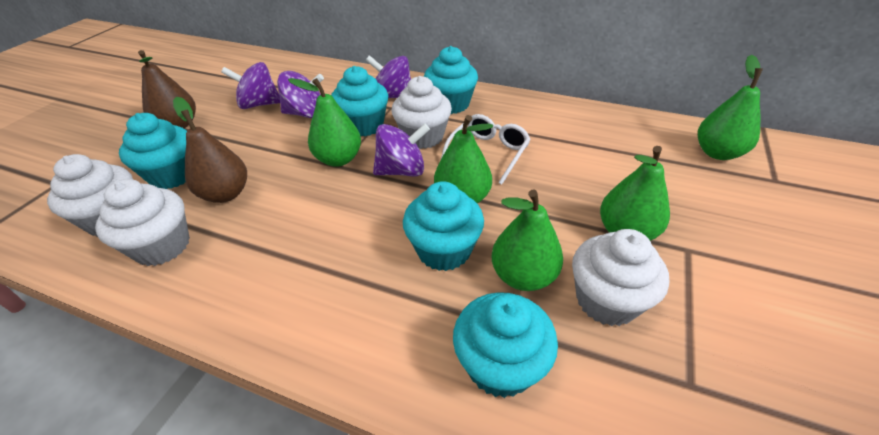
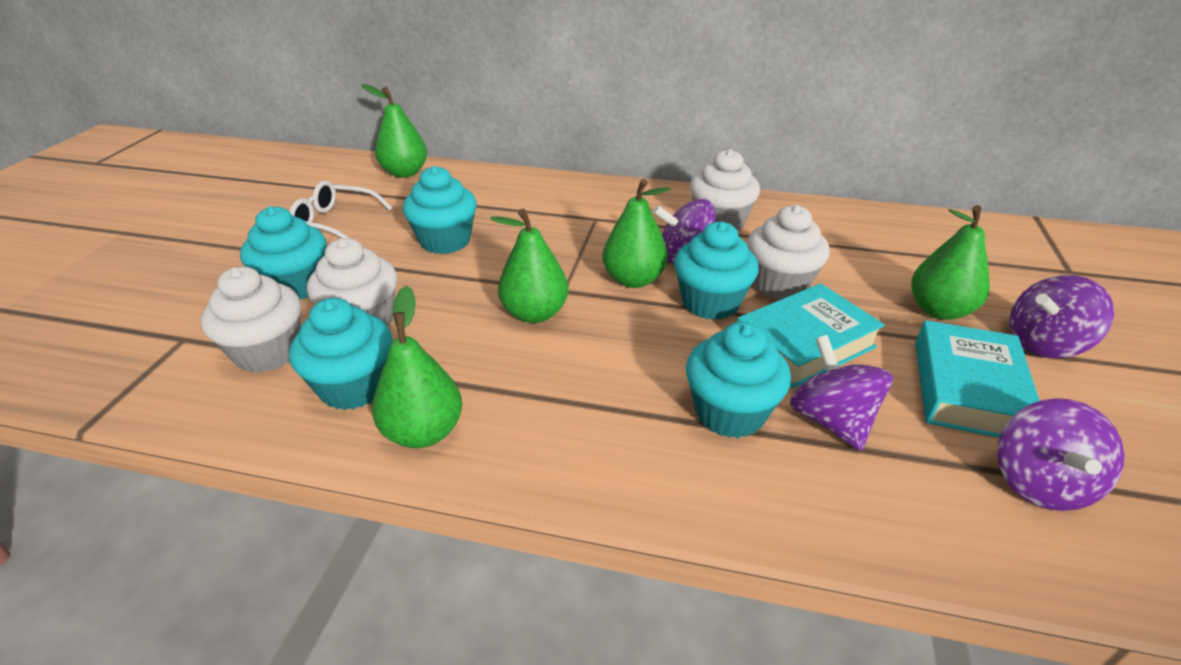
brown pear: 2 -> 0
turquoise book: 0 -> 2

